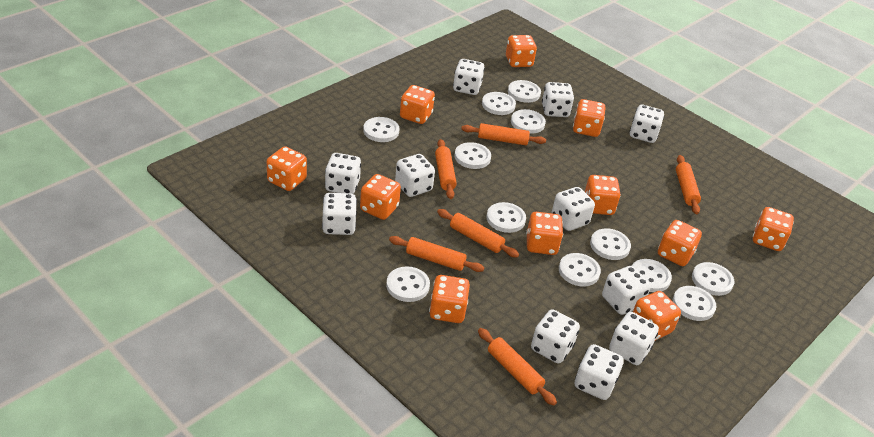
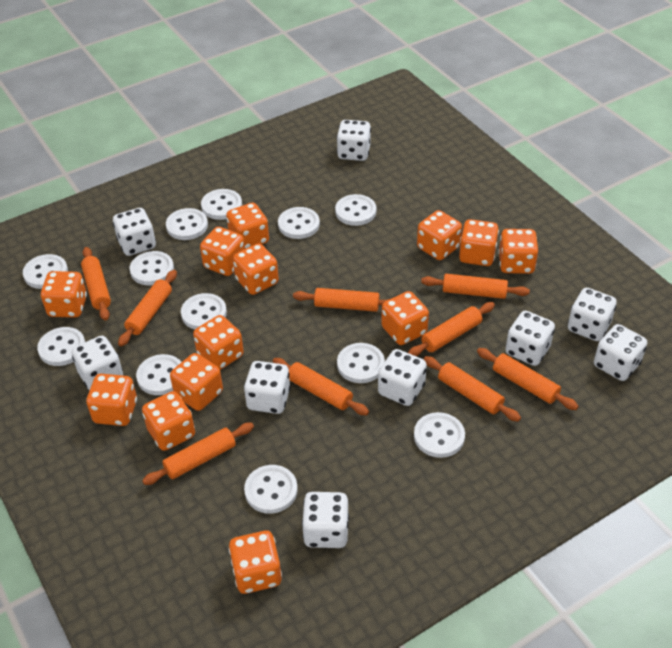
orange dice: 11 -> 13
orange rolling pin: 6 -> 9
white dice: 11 -> 9

